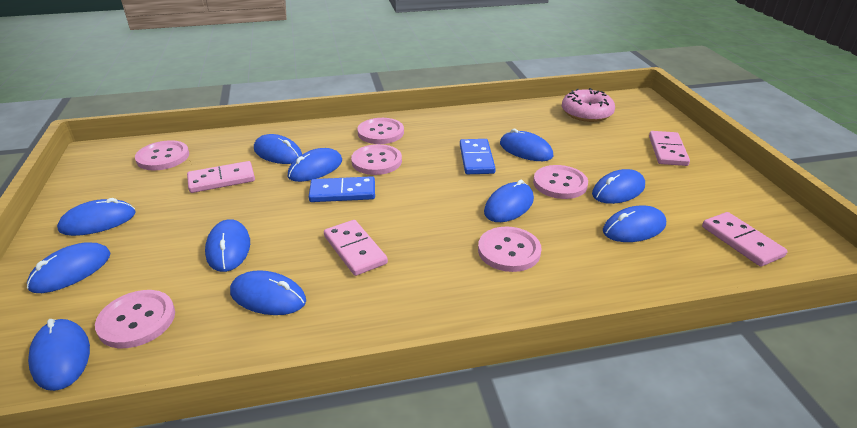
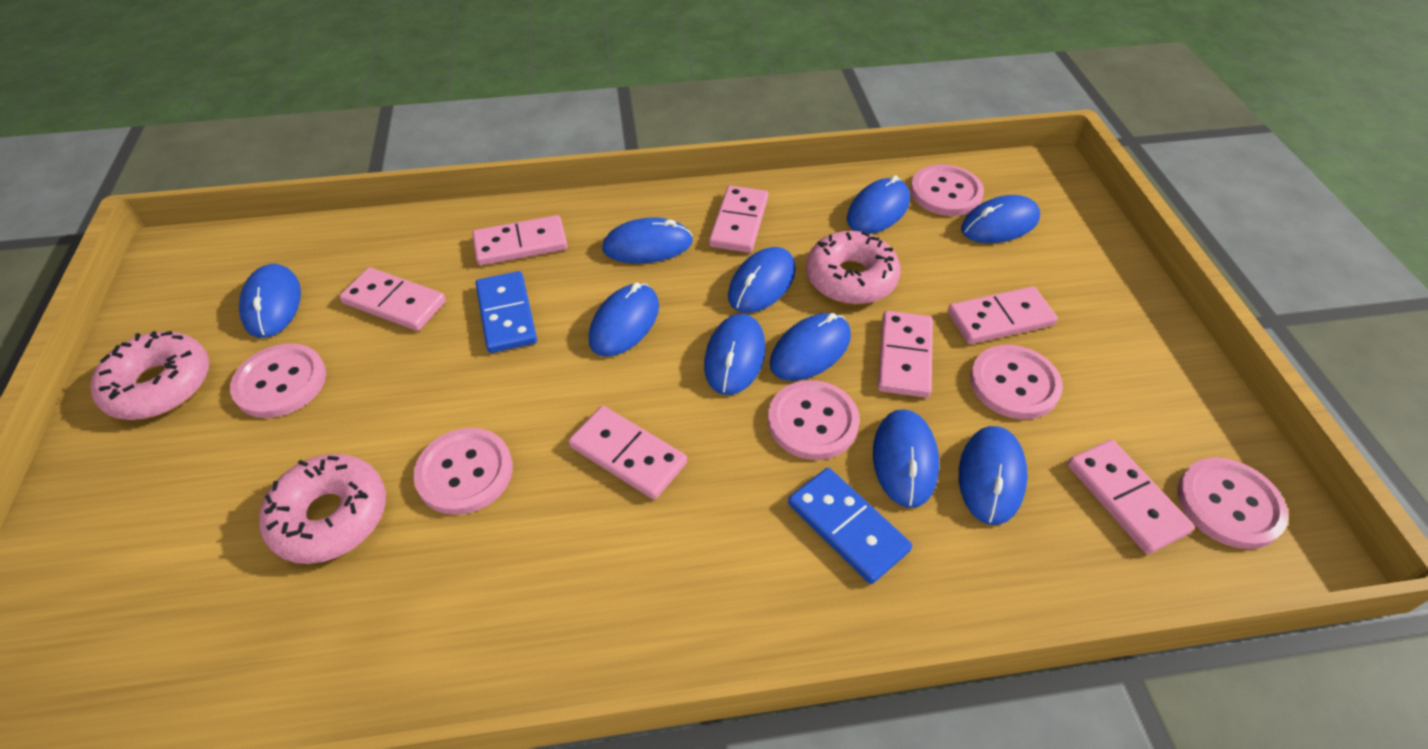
blue mouse: 11 -> 10
pink domino: 4 -> 7
pink donut: 1 -> 3

